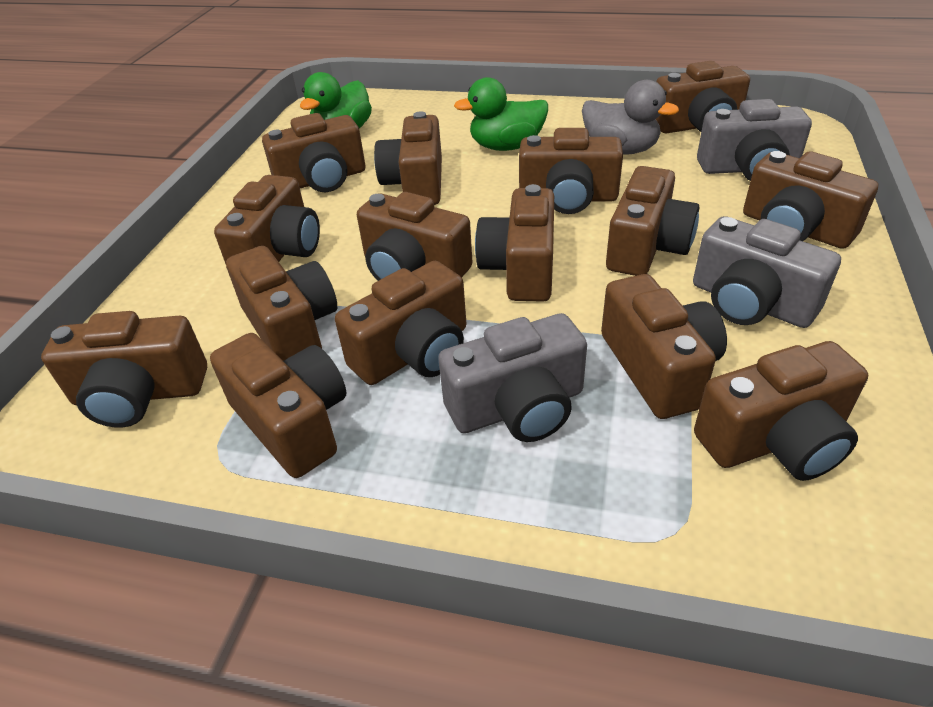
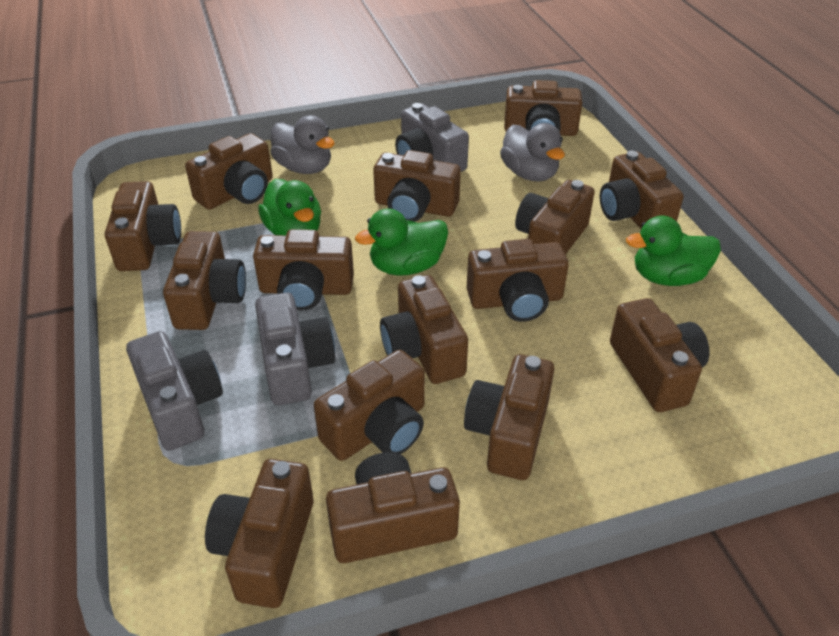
green duck: 2 -> 3
grey duck: 1 -> 2

